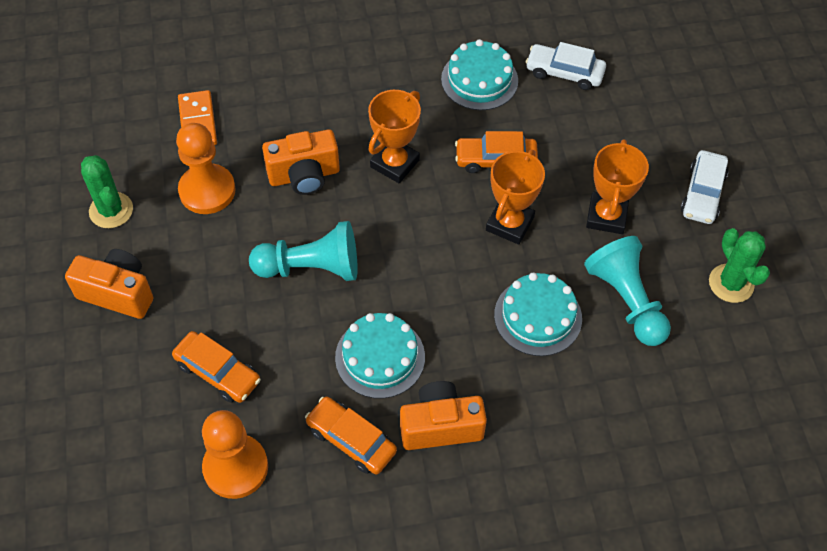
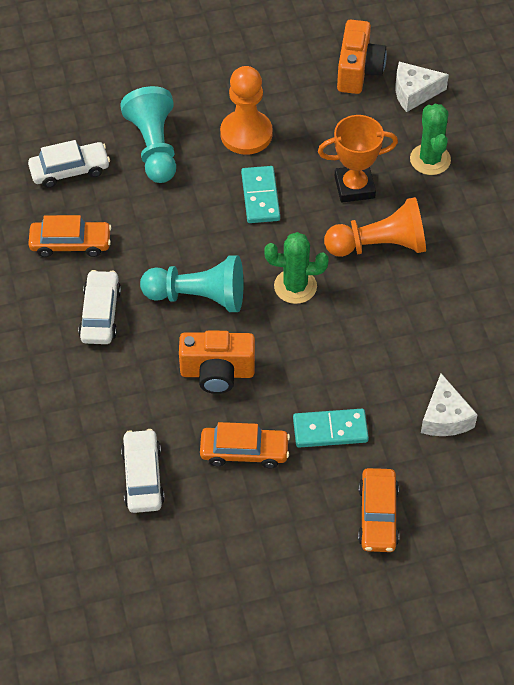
orange camera: 3 -> 2
orange domino: 1 -> 0
orange trophy: 3 -> 1
turquoise cake: 3 -> 0
turquoise domino: 0 -> 2
white car: 2 -> 3
white cheese: 0 -> 2

